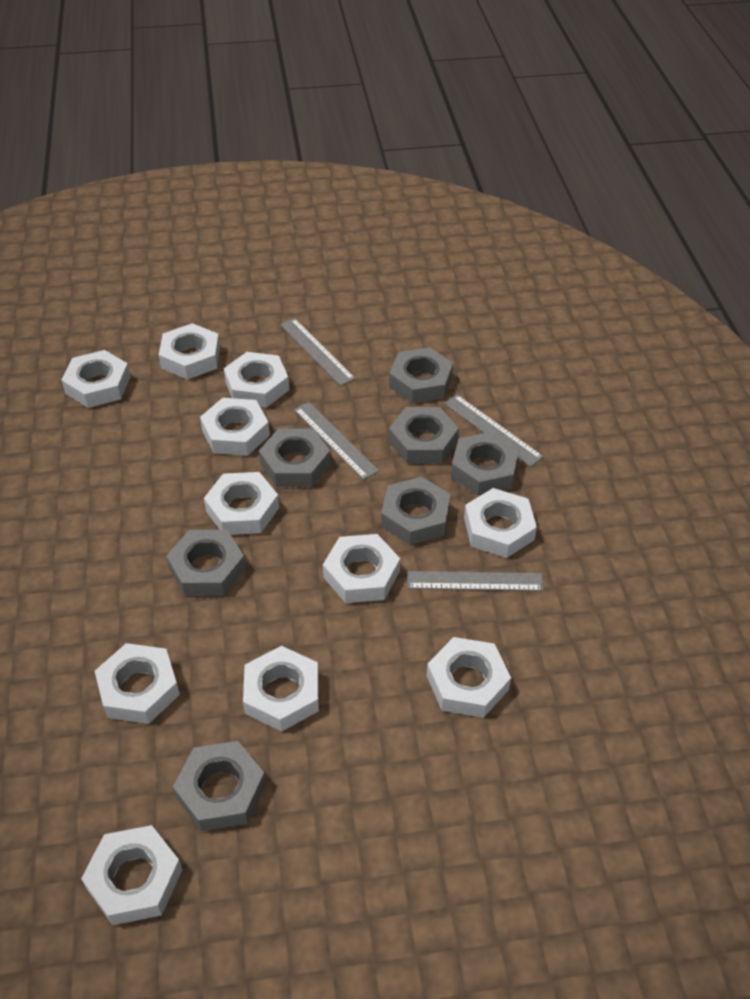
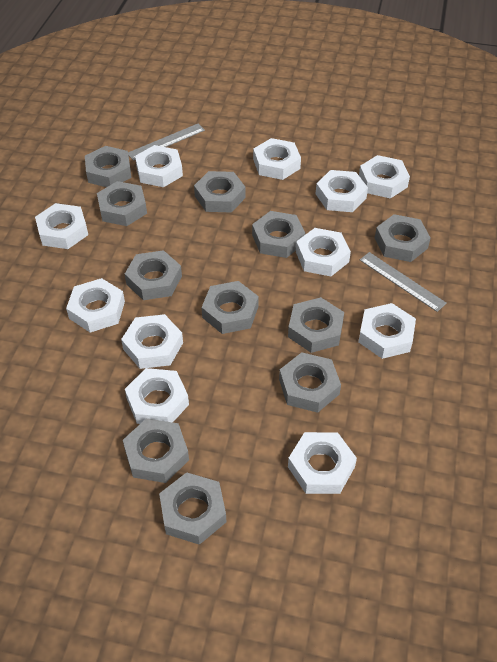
grey nut: 7 -> 11
grey ruler: 4 -> 2

